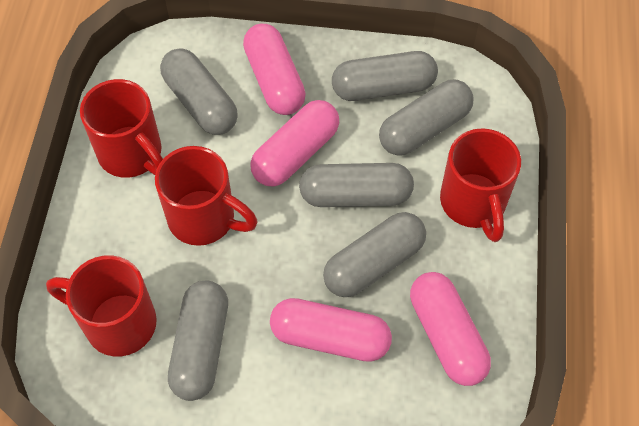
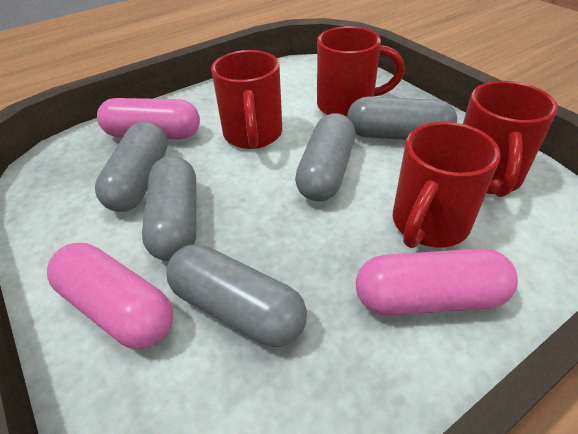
grey capsule: 6 -> 5
pink capsule: 4 -> 3

